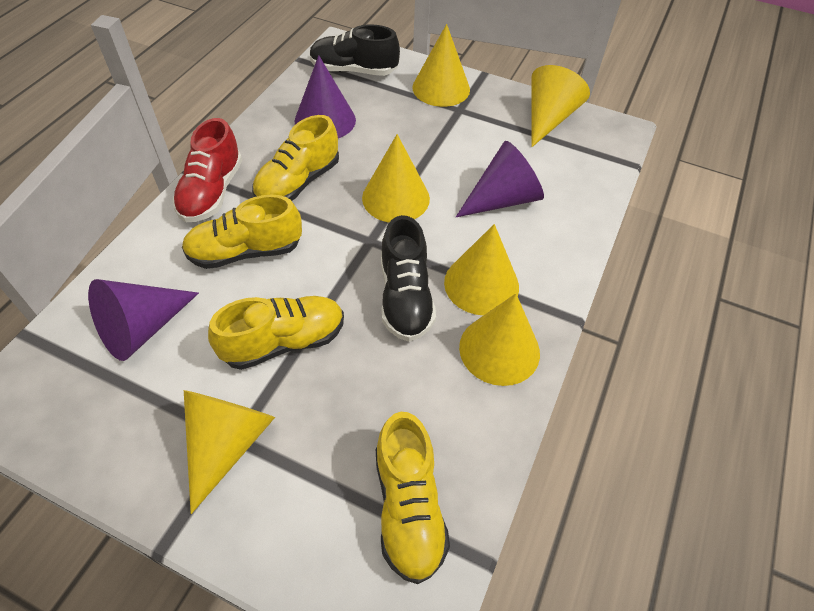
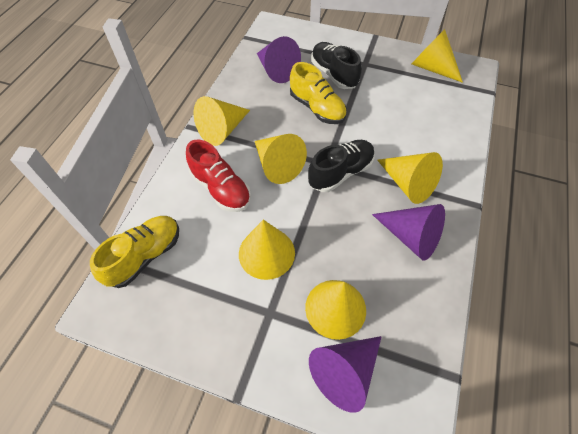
yellow shoe: 4 -> 2

